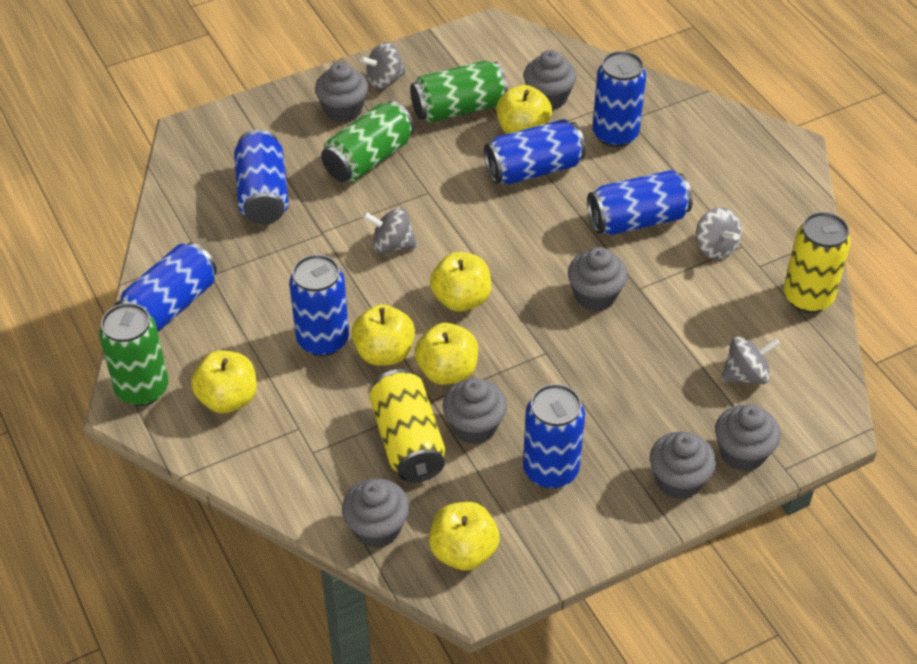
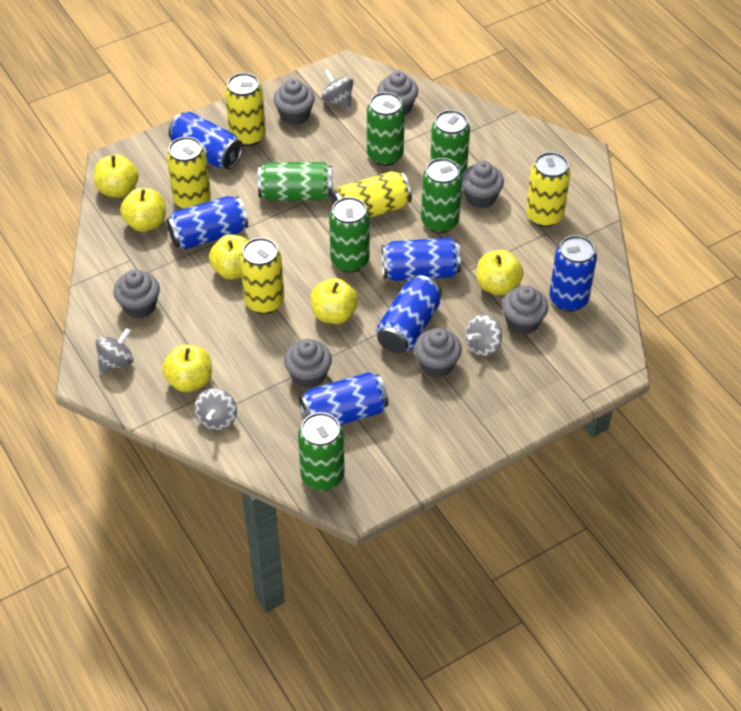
blue can: 7 -> 6
green can: 3 -> 6
yellow can: 2 -> 5

